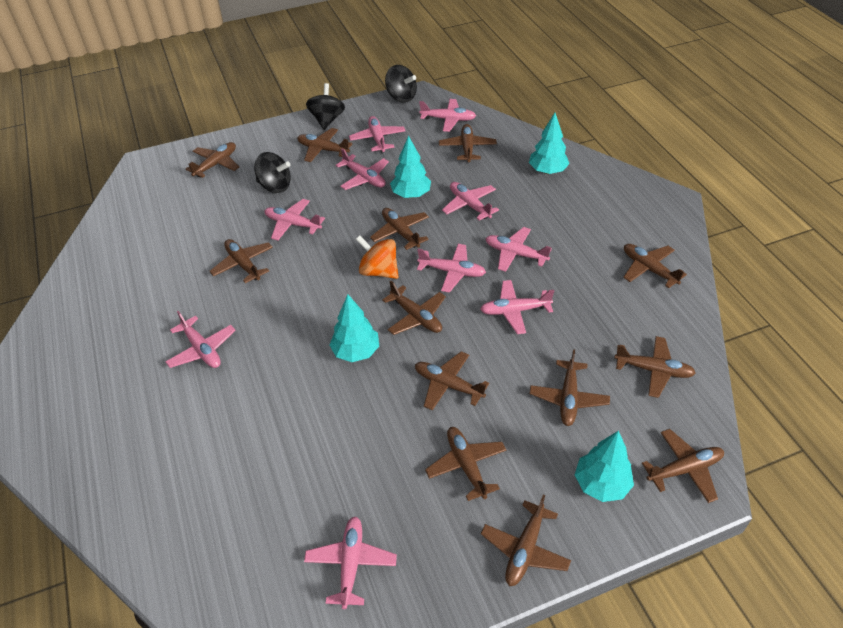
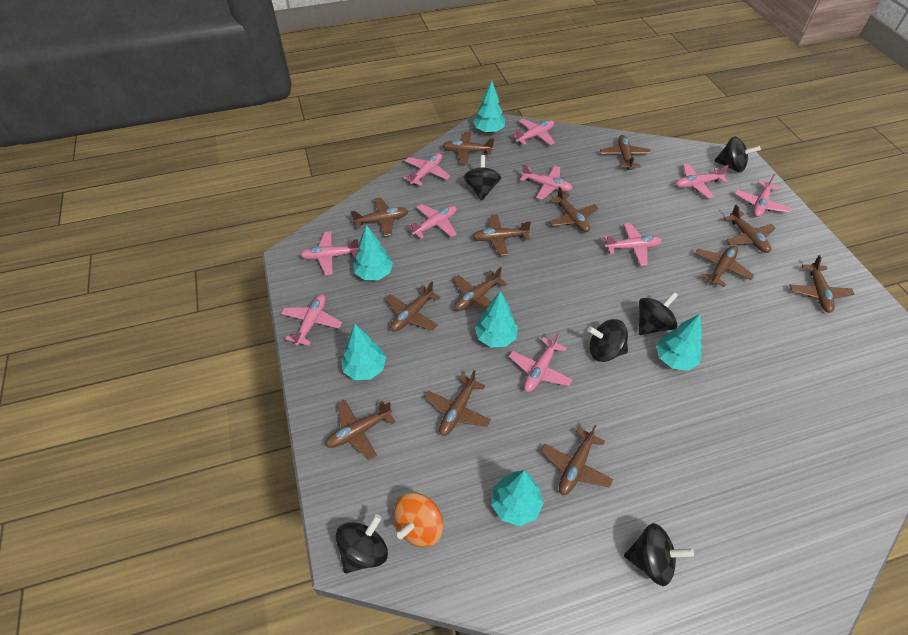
black spinning top: 3 -> 6
turquoise tree: 4 -> 6

